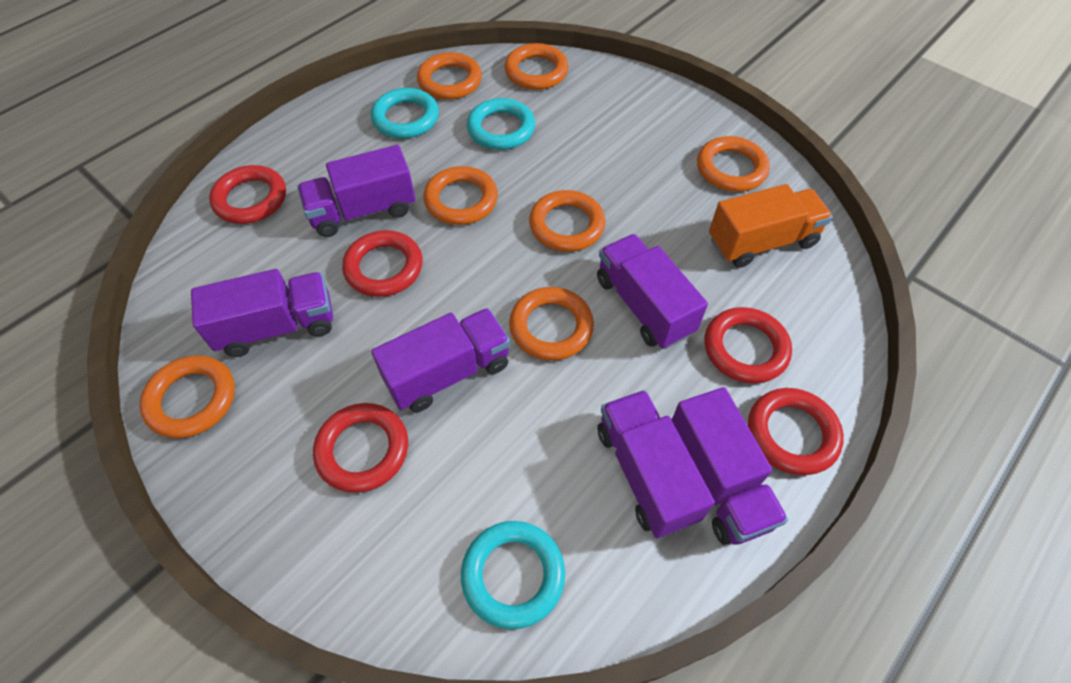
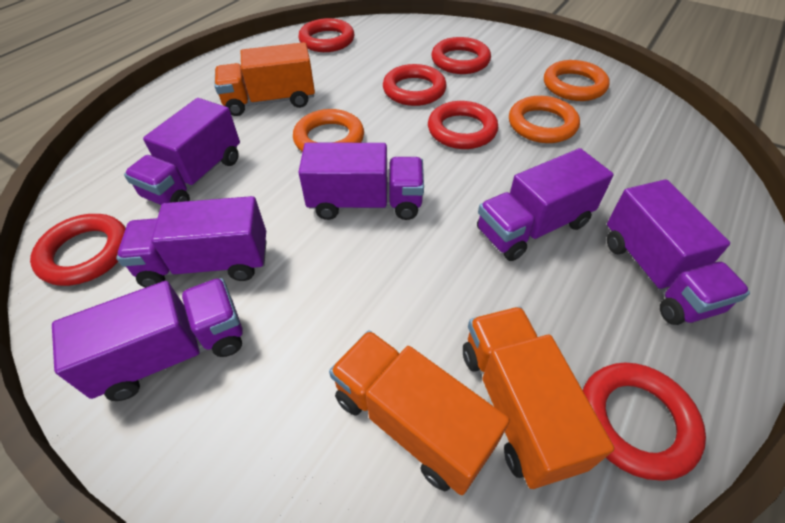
orange ring: 7 -> 3
orange truck: 1 -> 3
red ring: 5 -> 6
turquoise ring: 3 -> 0

